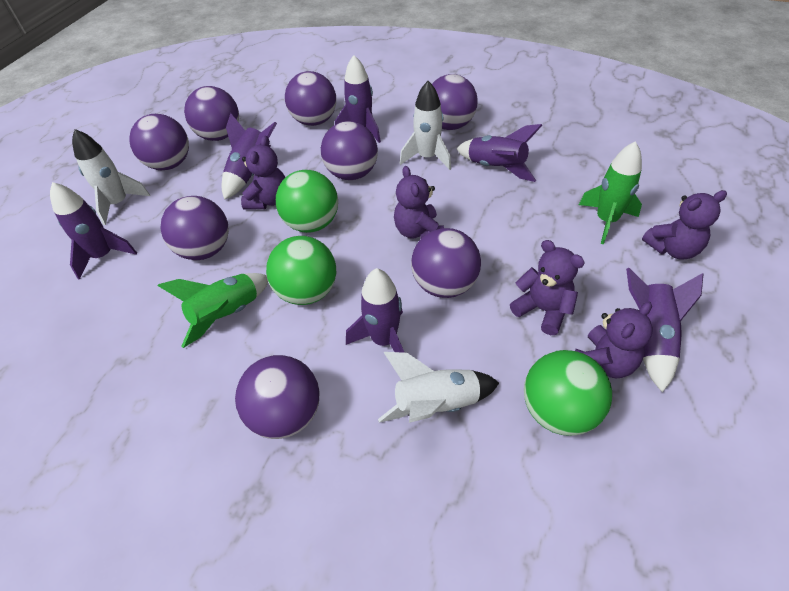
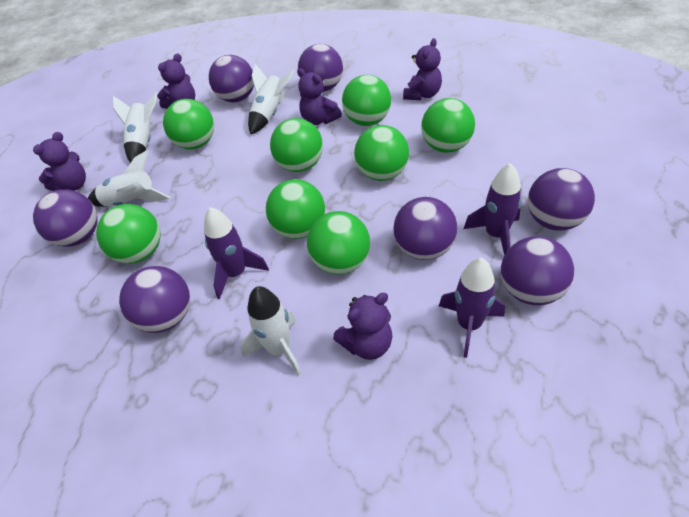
green ball: 3 -> 8
green rocket: 2 -> 0
purple ball: 8 -> 7
purple rocket: 6 -> 3
white rocket: 3 -> 4

